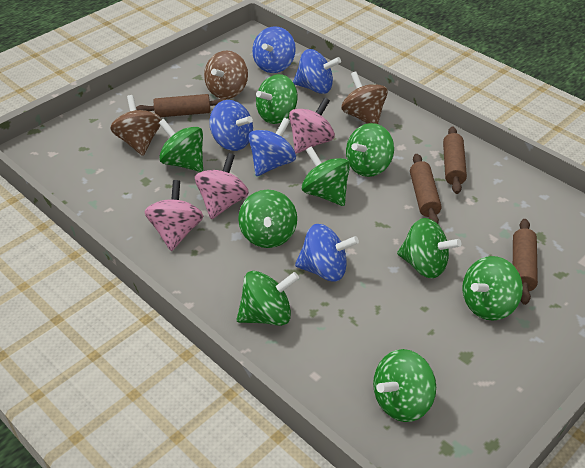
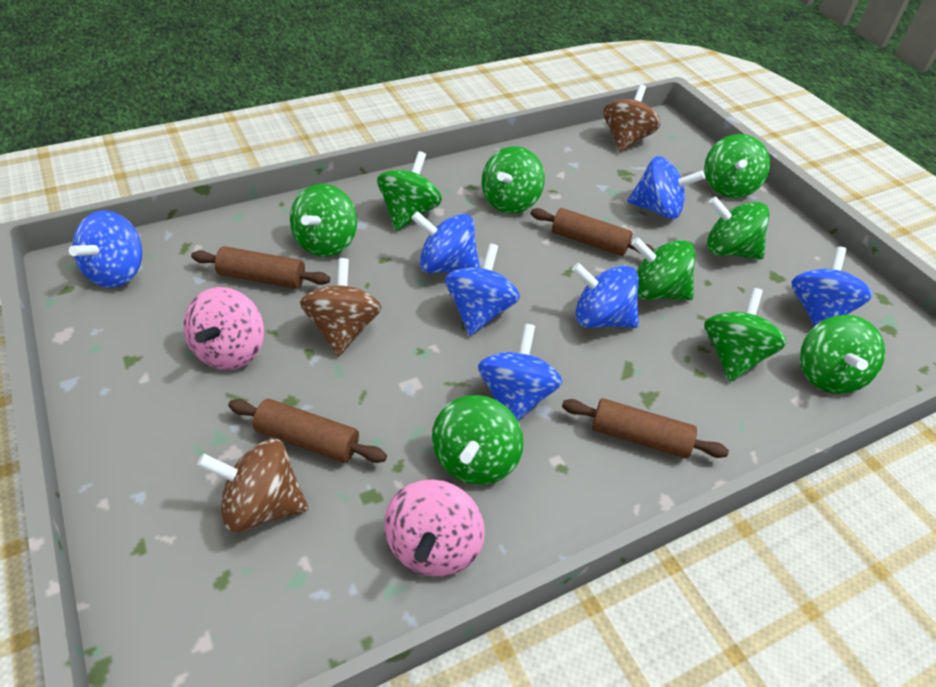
blue spinning top: 5 -> 7
pink spinning top: 3 -> 2

